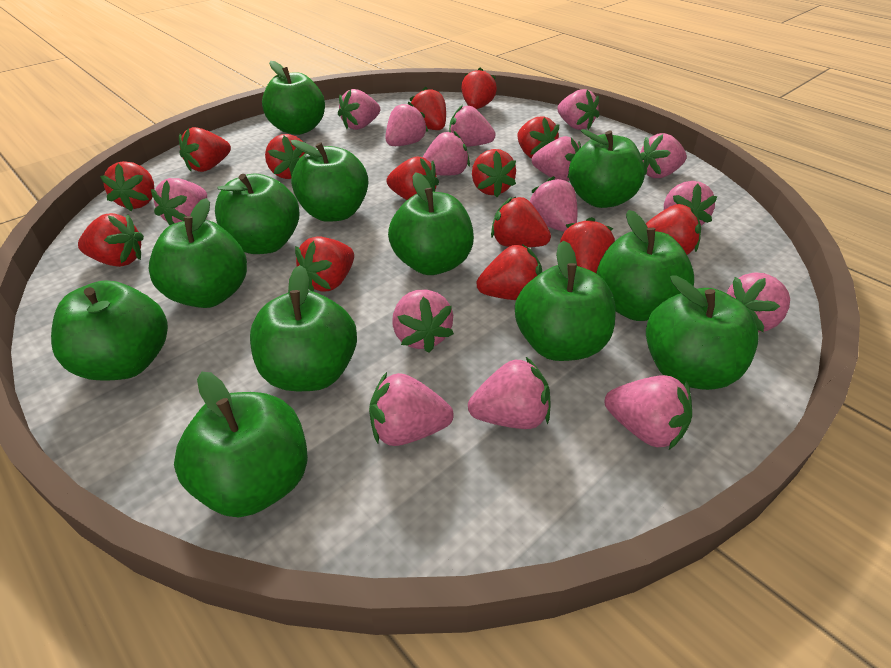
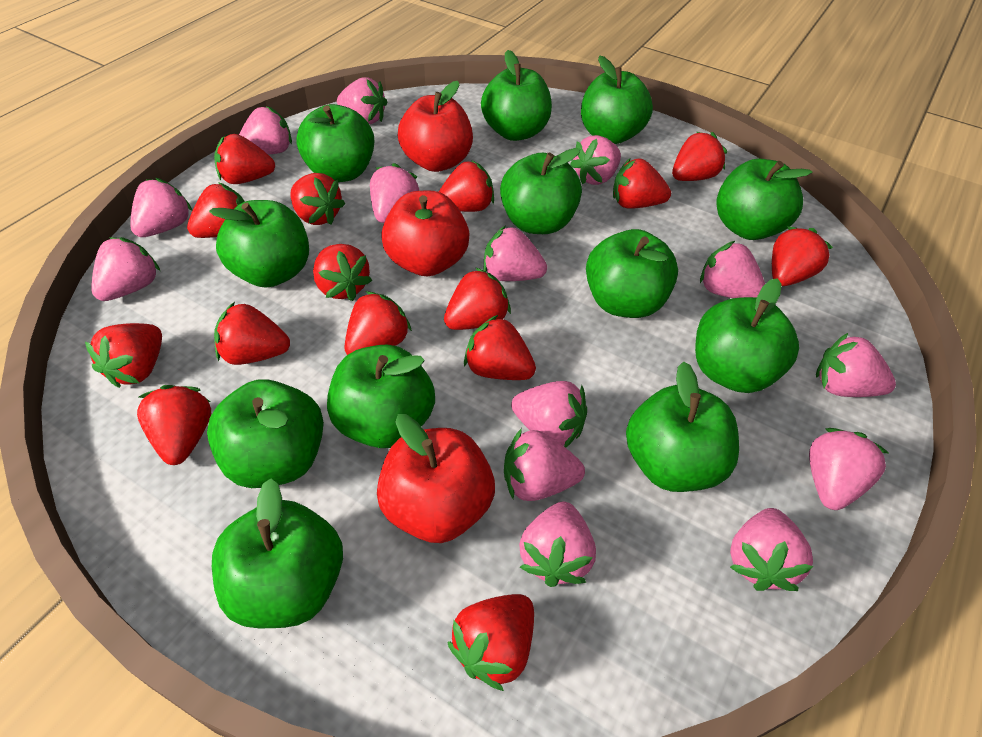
pink strawberry: 15 -> 14
red apple: 0 -> 3
red strawberry: 14 -> 15

